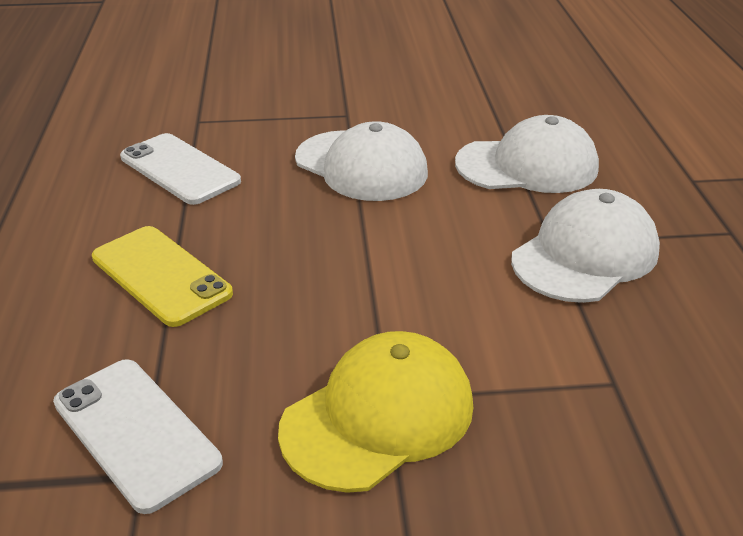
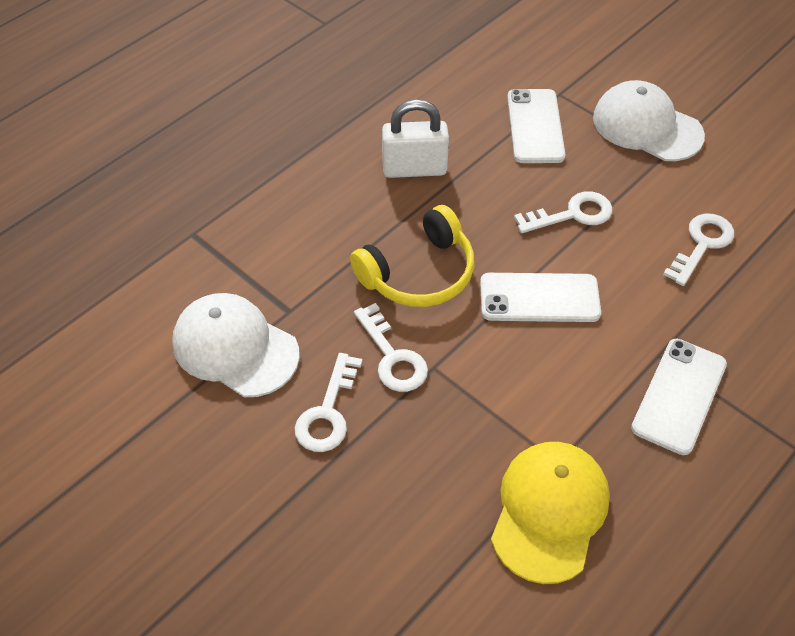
white cap: 3 -> 2
white key: 0 -> 4
white padlock: 0 -> 1
white phone: 2 -> 3
yellow headphones: 0 -> 1
yellow phone: 1 -> 0

